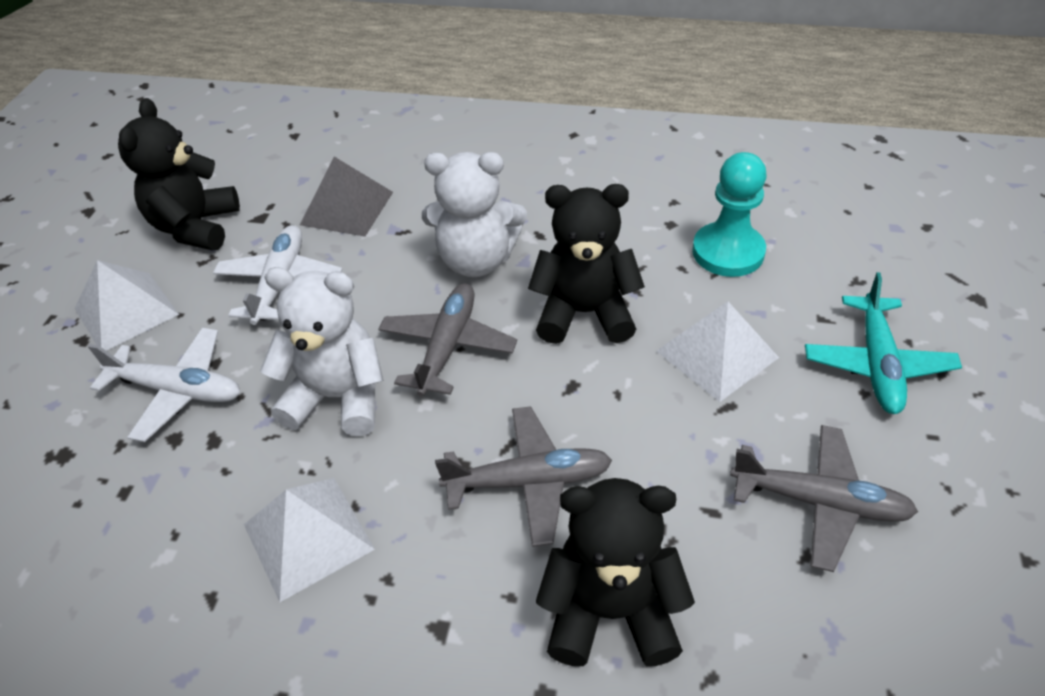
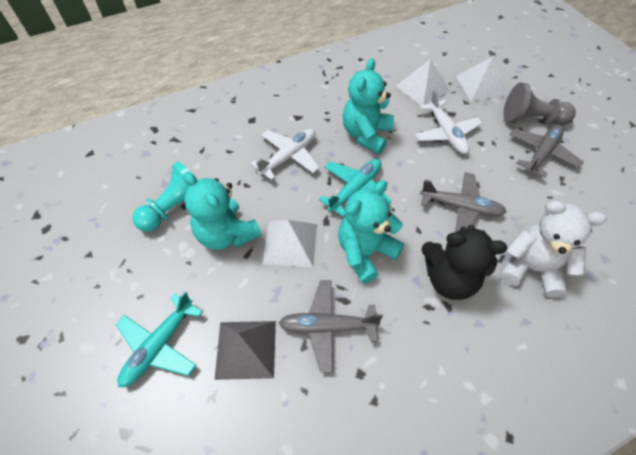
black teddy bear: 3 -> 1
grey pawn: 0 -> 1
turquoise plane: 1 -> 2
turquoise teddy bear: 0 -> 3
white teddy bear: 2 -> 1

